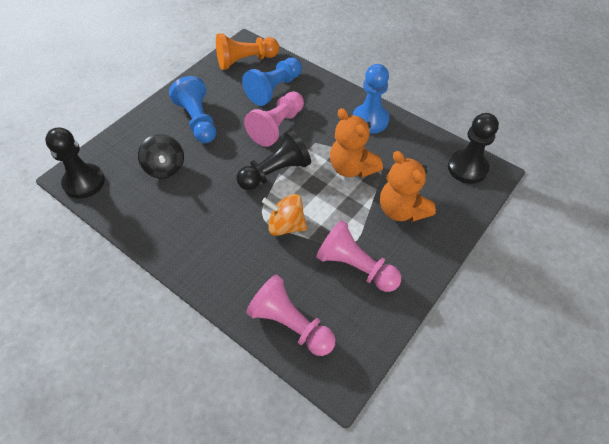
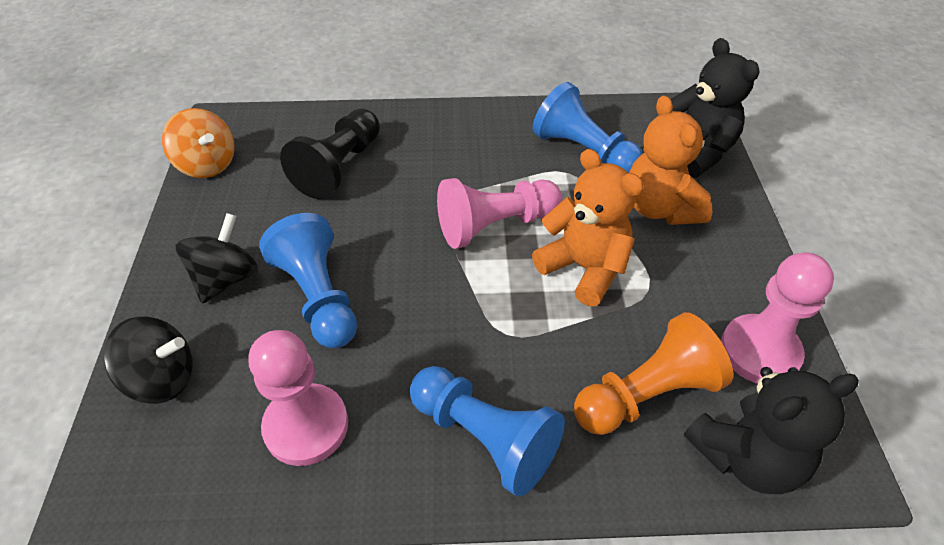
black pawn: 3 -> 1
black spinning top: 1 -> 2
black teddy bear: 0 -> 2

